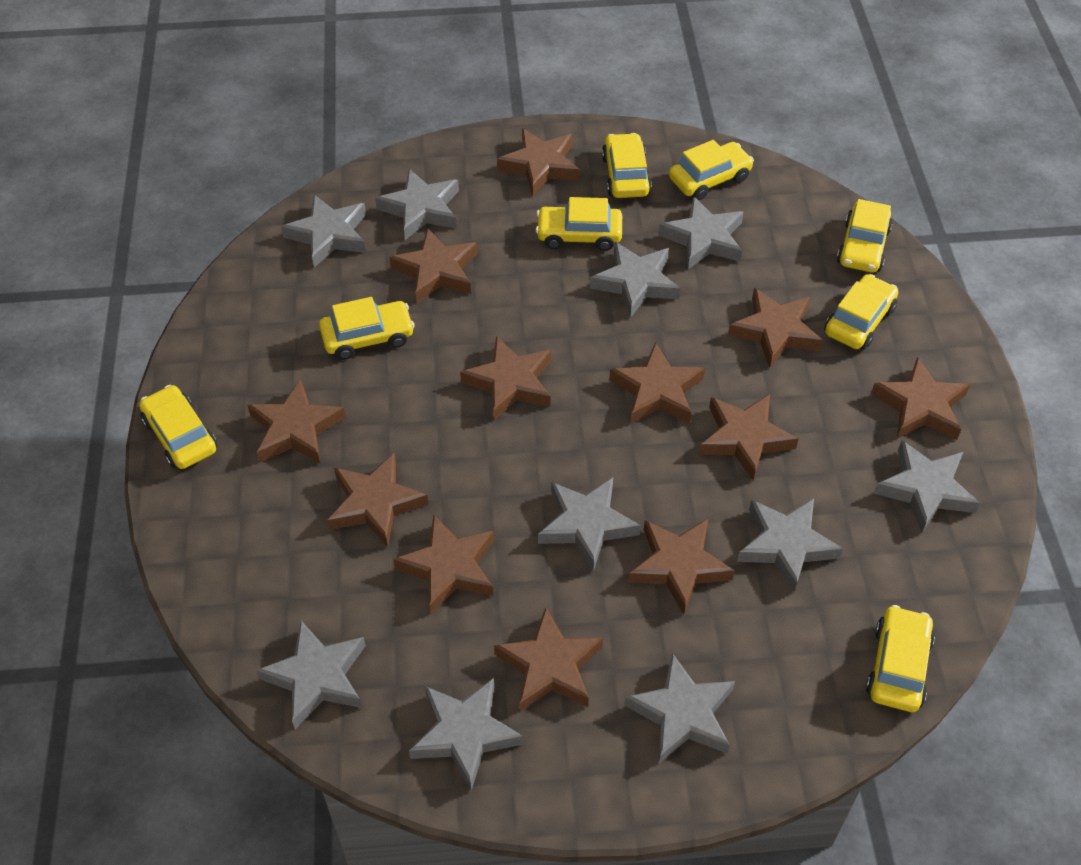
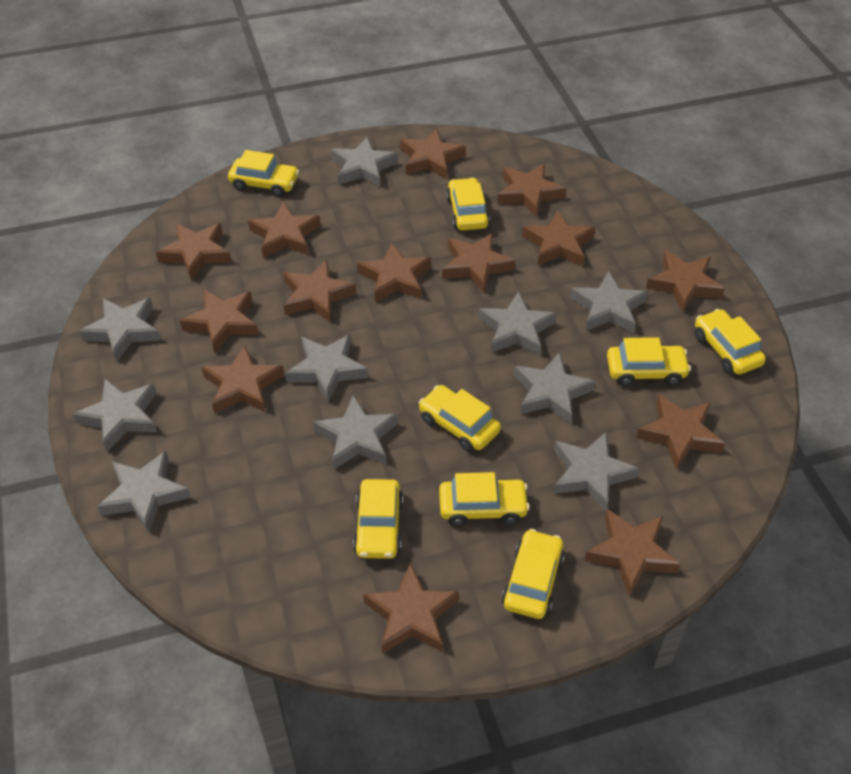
brown star: 12 -> 14

